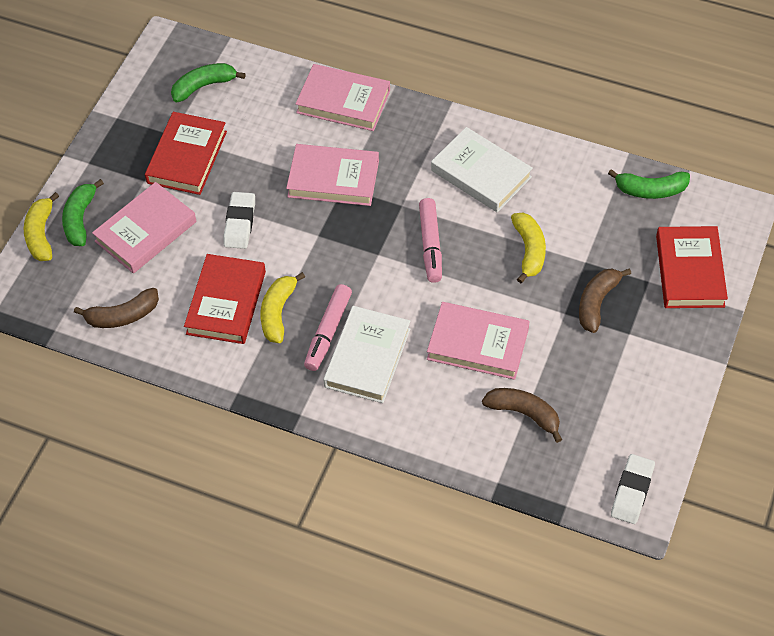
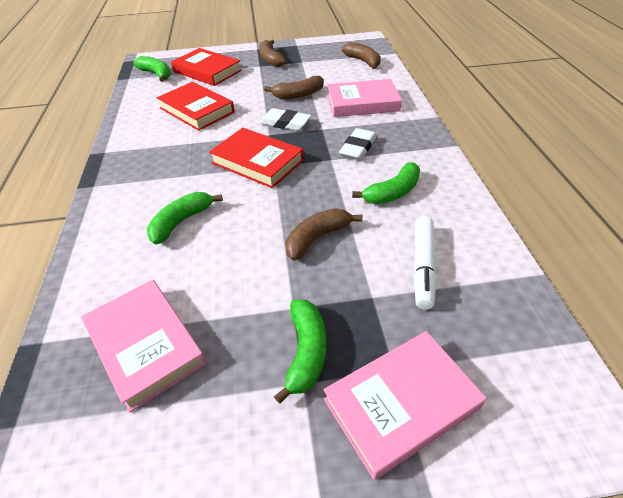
brown banana: 3 -> 4
green banana: 3 -> 4
pink book: 4 -> 3
pink marker: 2 -> 0
white book: 2 -> 0
white marker: 0 -> 1
yellow banana: 3 -> 0

